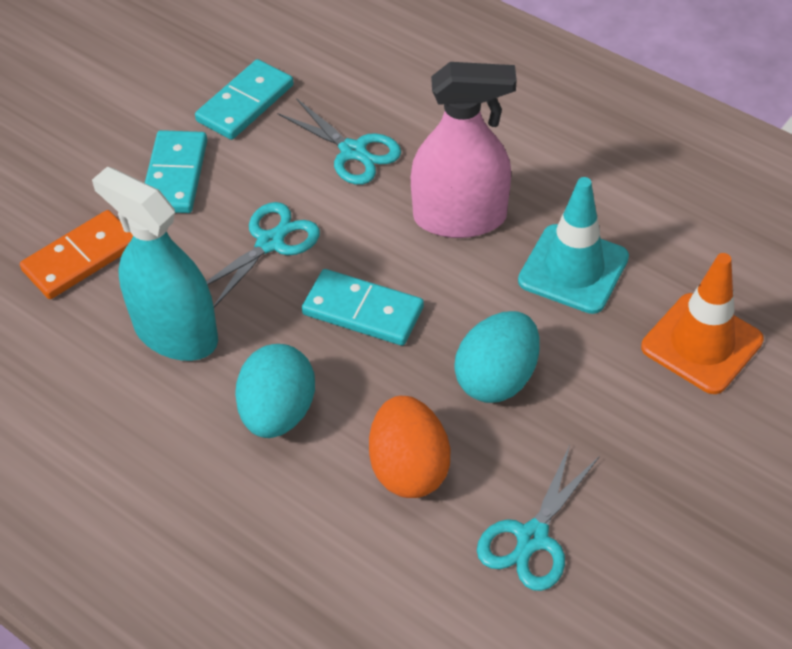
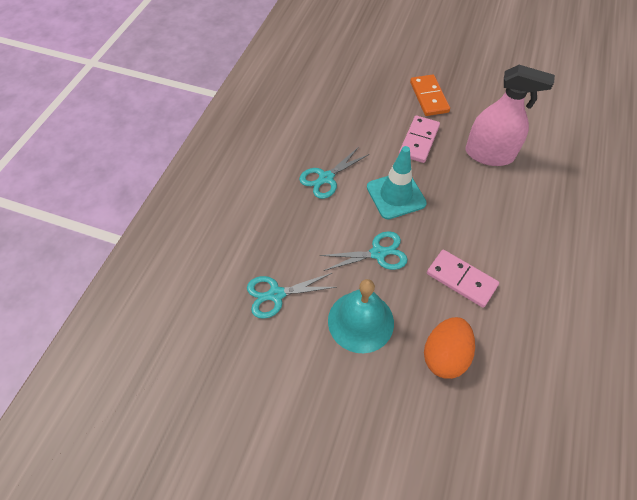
orange traffic cone: 1 -> 0
pink domino: 0 -> 2
turquoise bell: 0 -> 1
turquoise domino: 3 -> 0
turquoise egg: 2 -> 0
turquoise spray bottle: 1 -> 0

